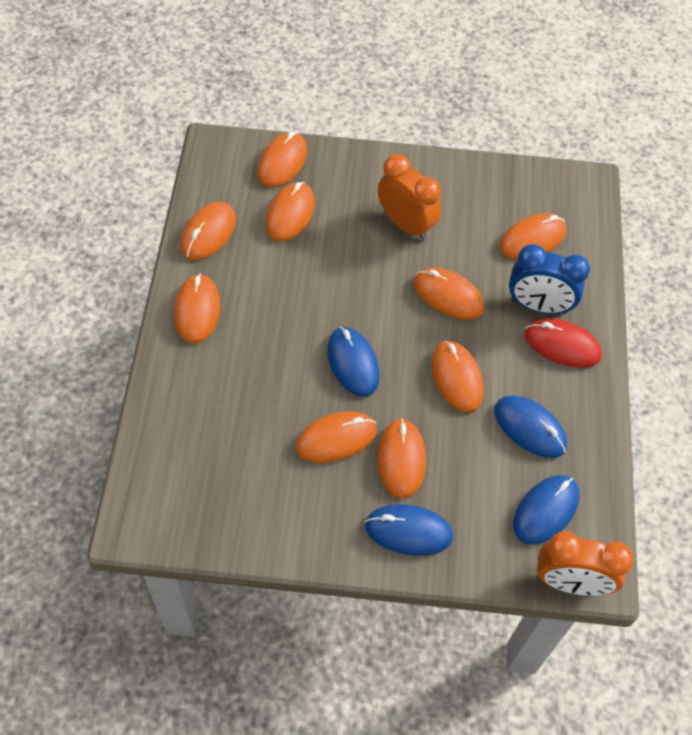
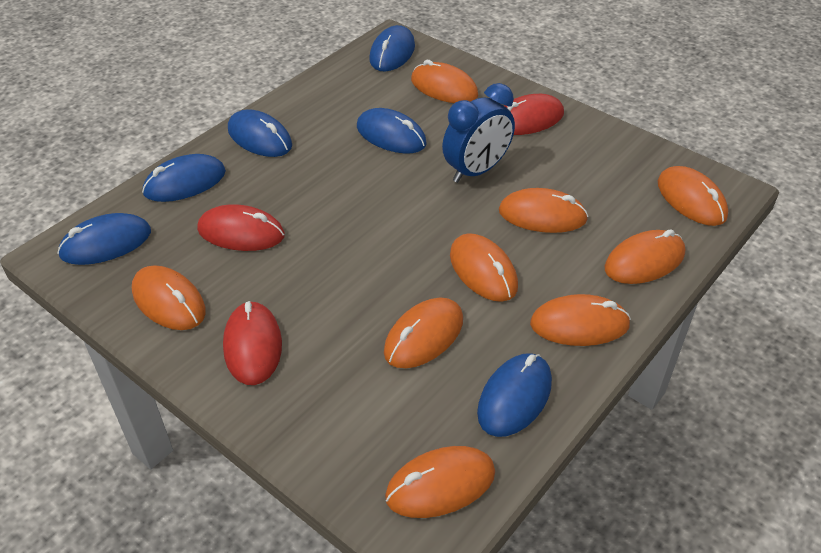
blue mouse: 4 -> 6
orange clock: 2 -> 0
red mouse: 1 -> 3

